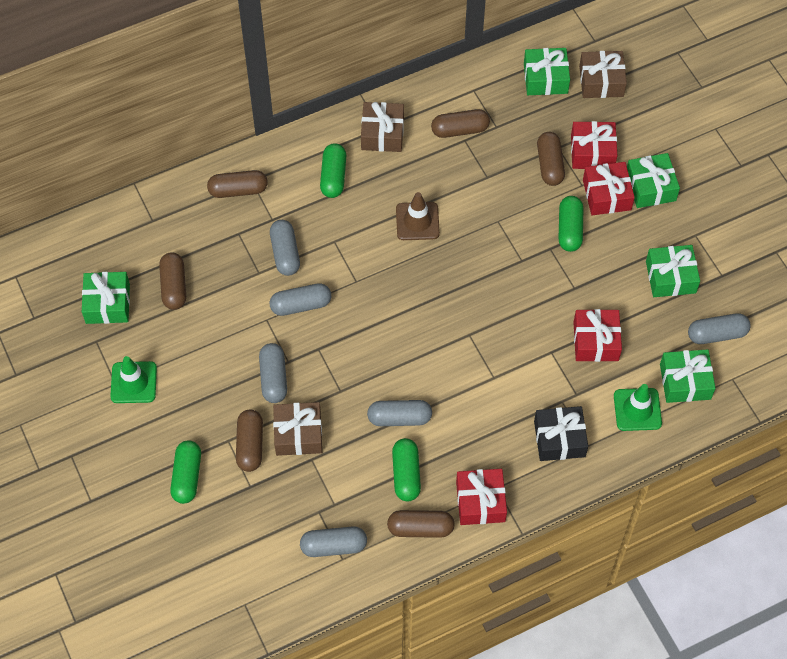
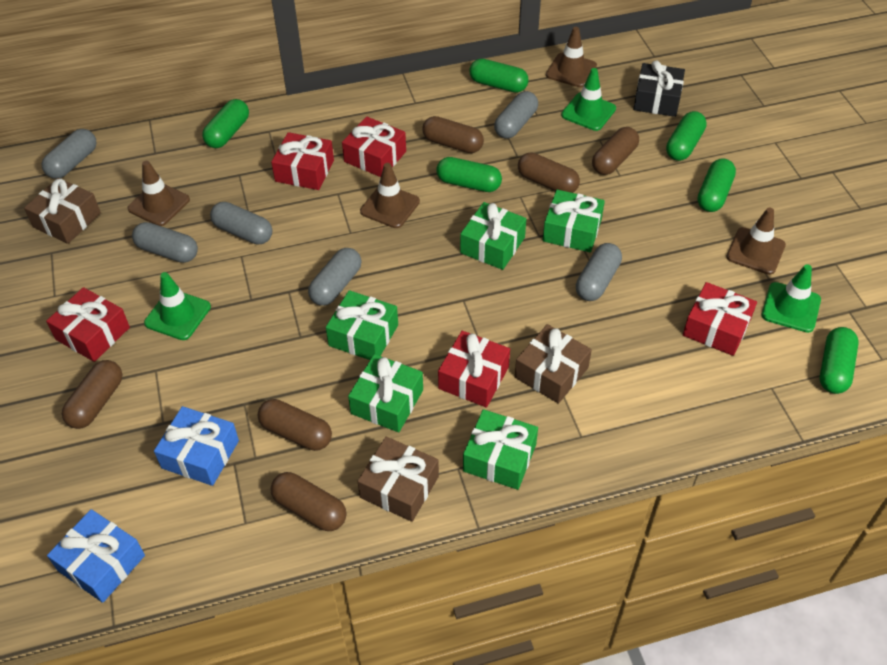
blue gift: 0 -> 2
brown traffic cone: 1 -> 4
green capsule: 4 -> 6
green traffic cone: 2 -> 3
red gift: 4 -> 5

